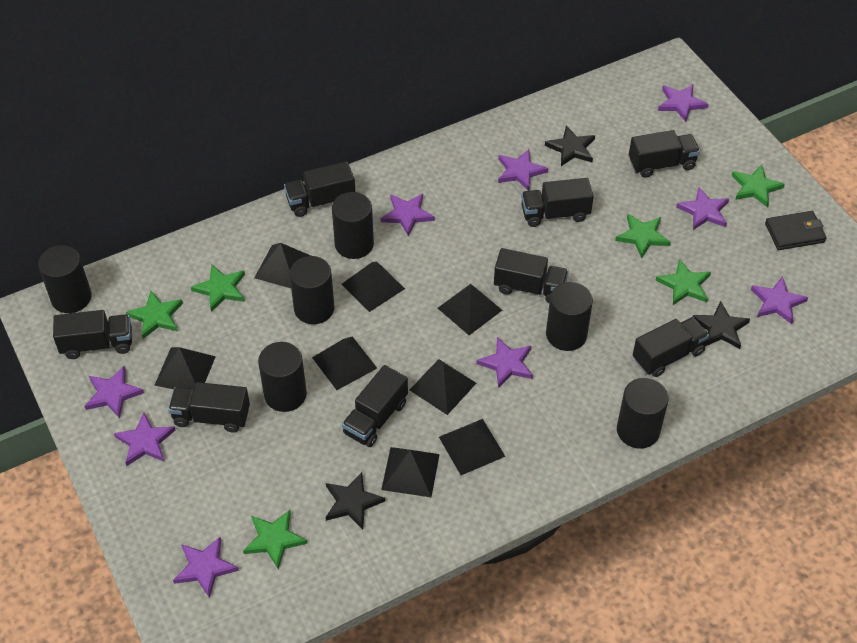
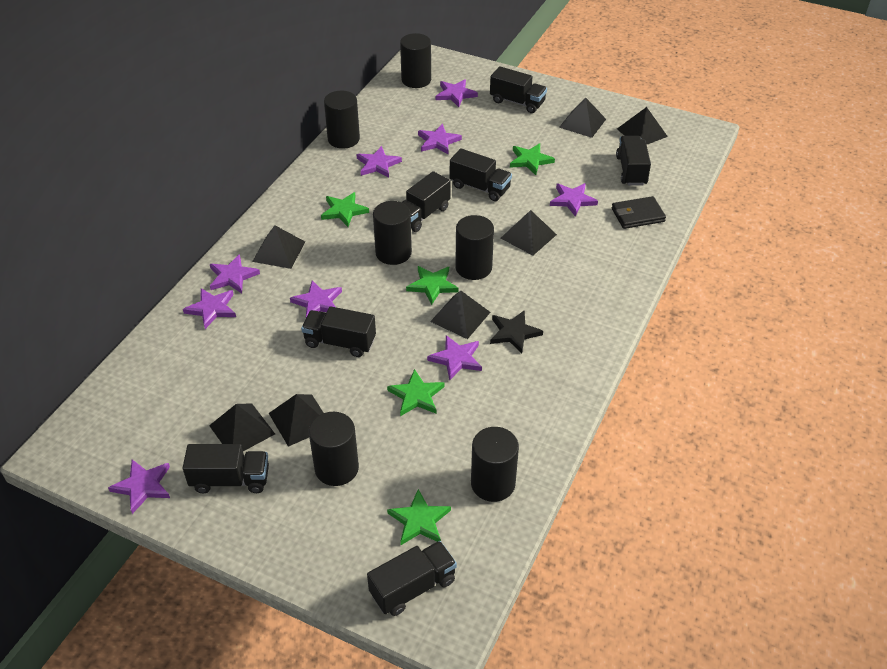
black pyramid: 8 -> 7
black star: 3 -> 1
black truck: 8 -> 7
green star: 6 -> 5

